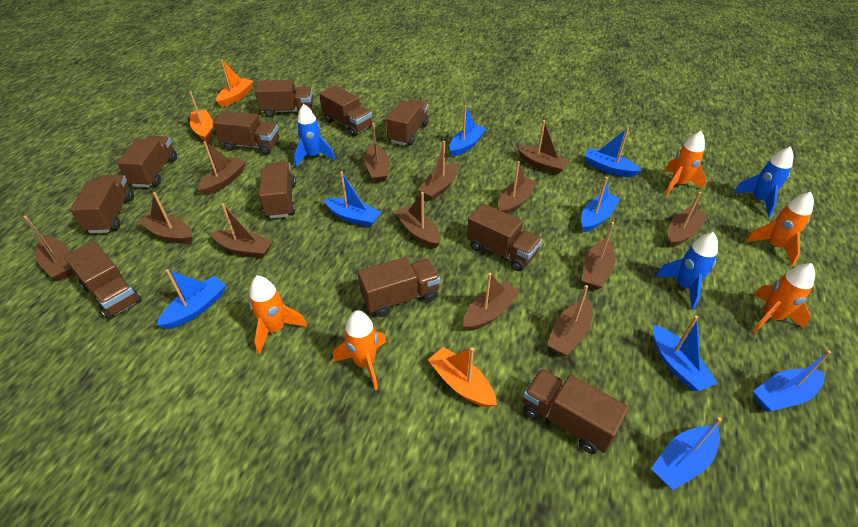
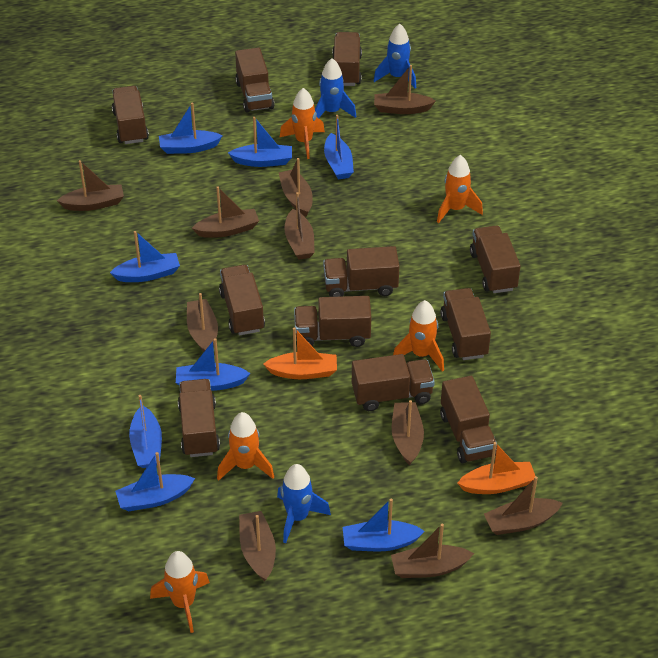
brown boat: 13 -> 10
orange boat: 3 -> 2

